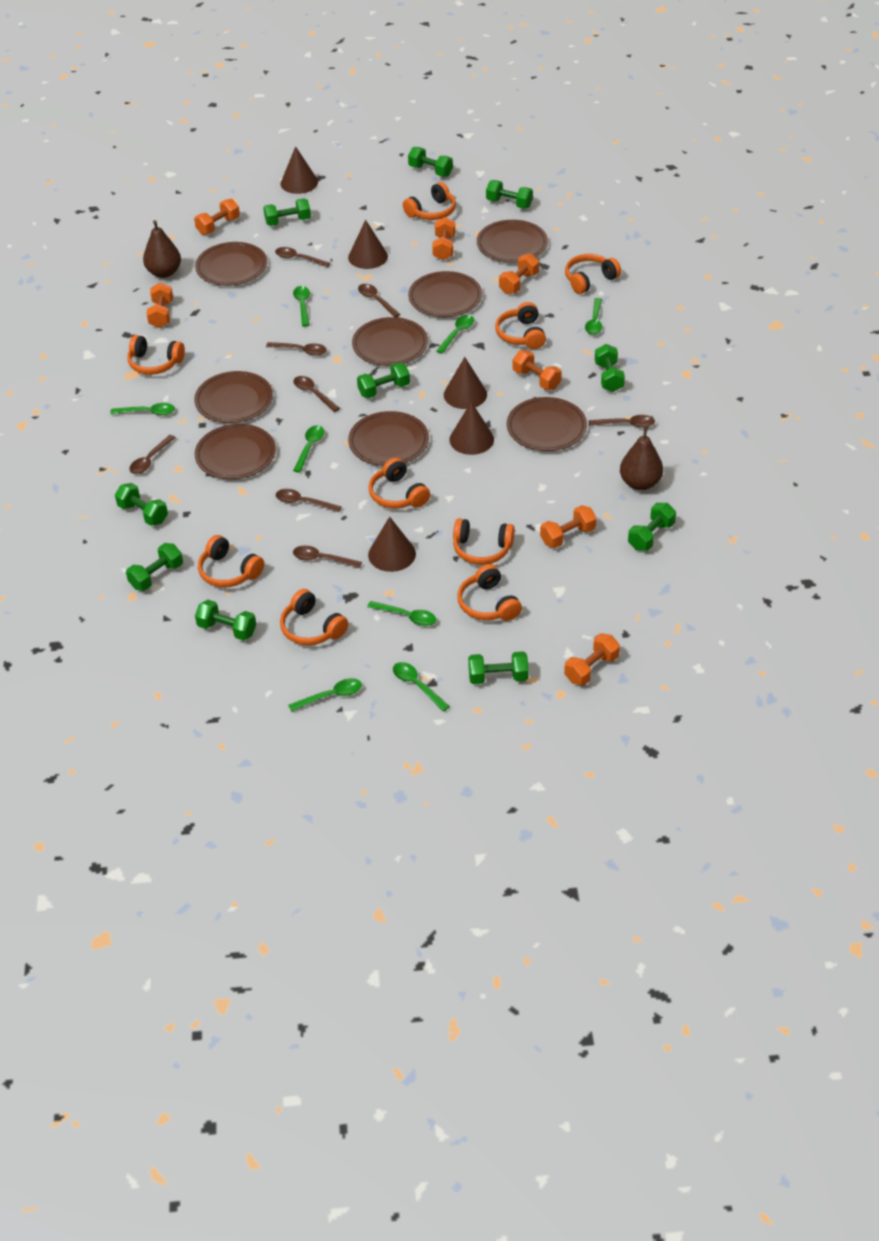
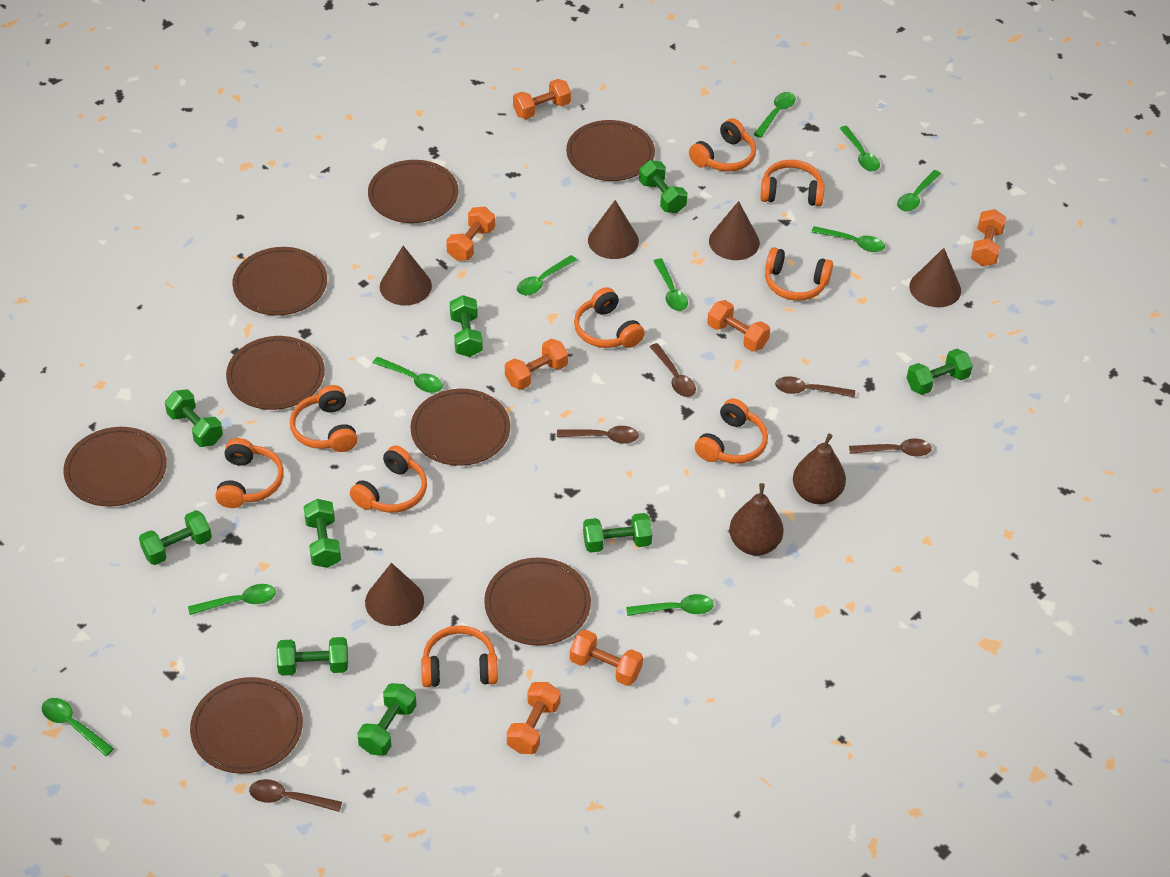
brown spoon: 8 -> 5
green dumbbell: 10 -> 9
green spoon: 8 -> 10

